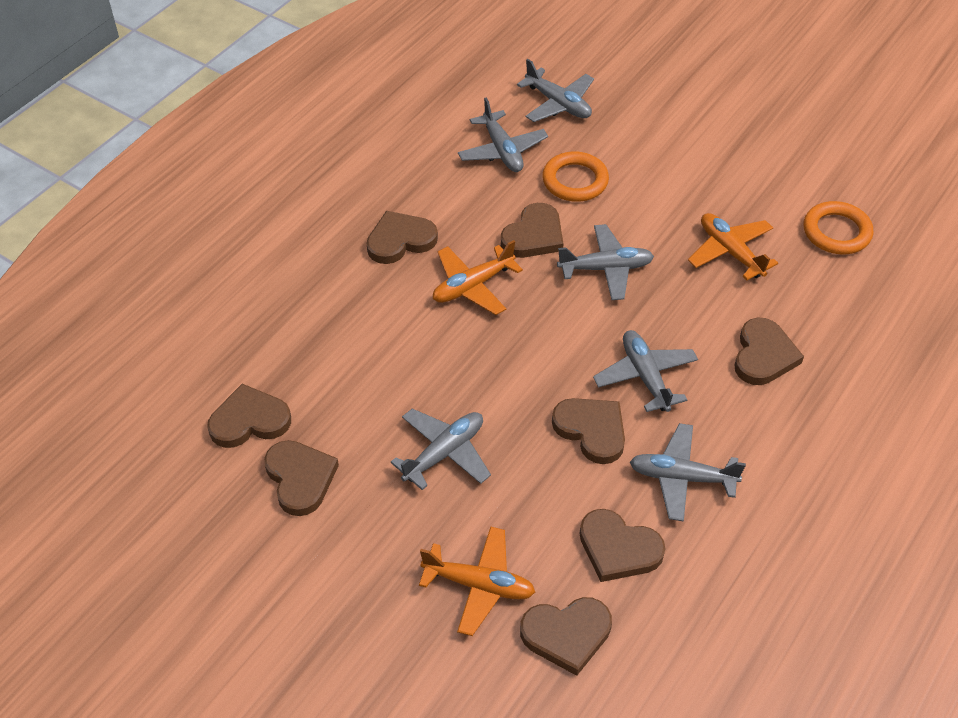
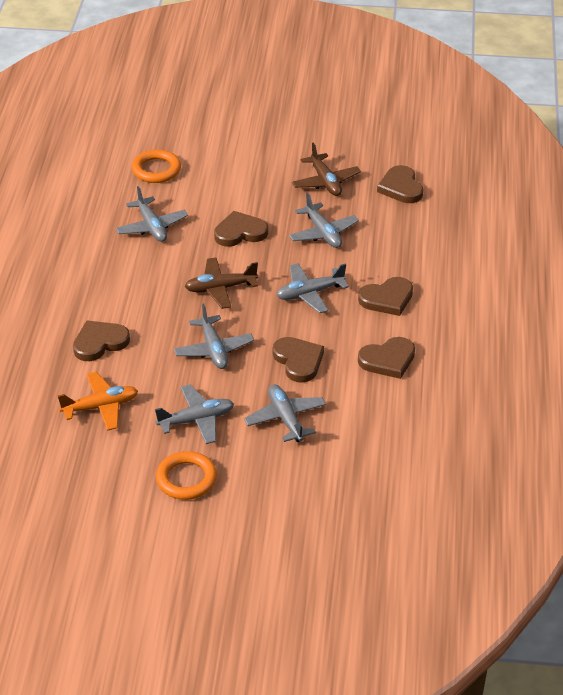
brown heart: 8 -> 6
brown plane: 0 -> 2
orange plane: 3 -> 1

